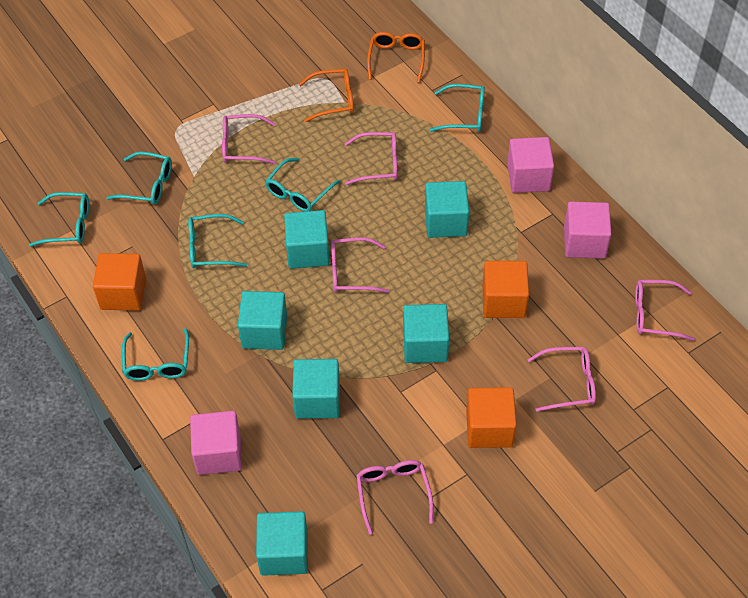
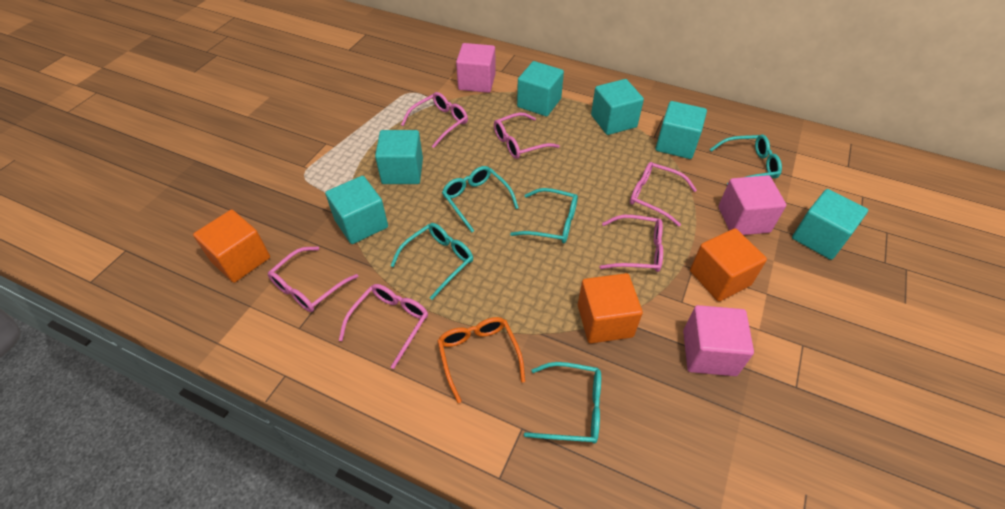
orange glasses: 2 -> 1
turquoise glasses: 6 -> 5

